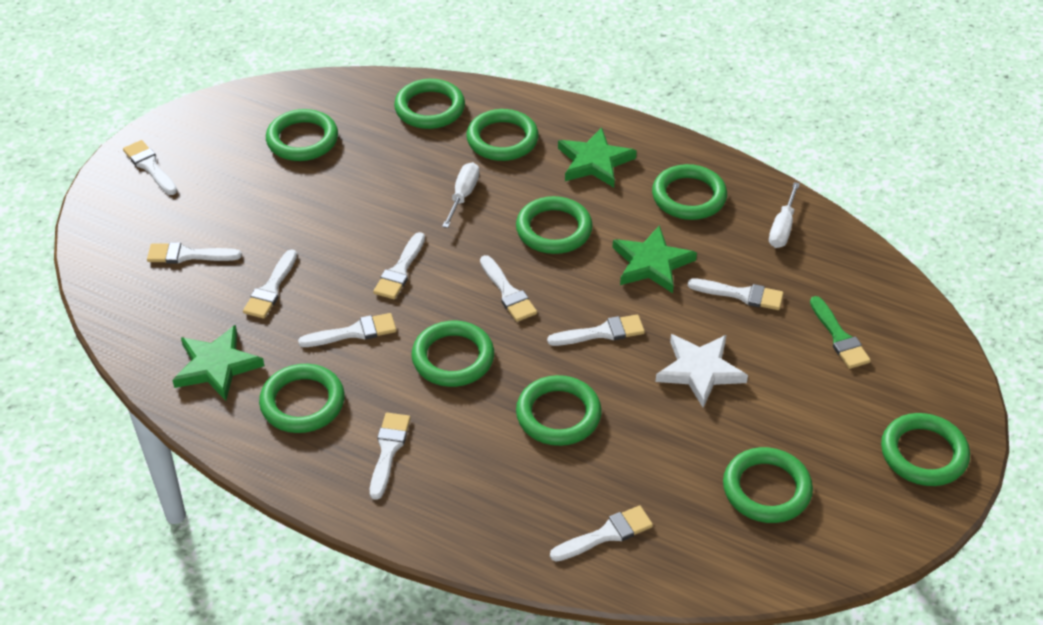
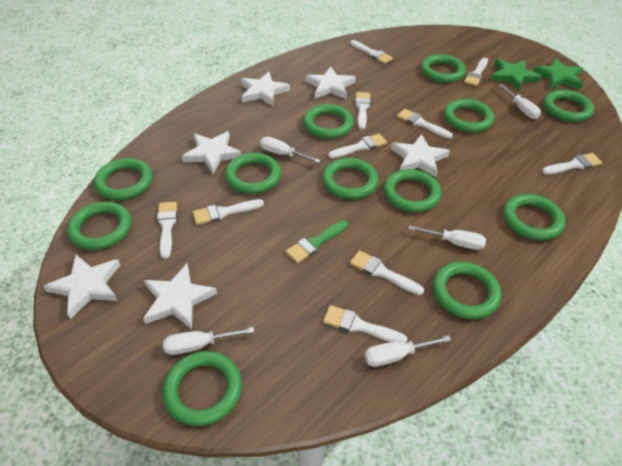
green ring: 10 -> 12
green star: 3 -> 2
white screwdriver: 2 -> 5
white star: 1 -> 6

